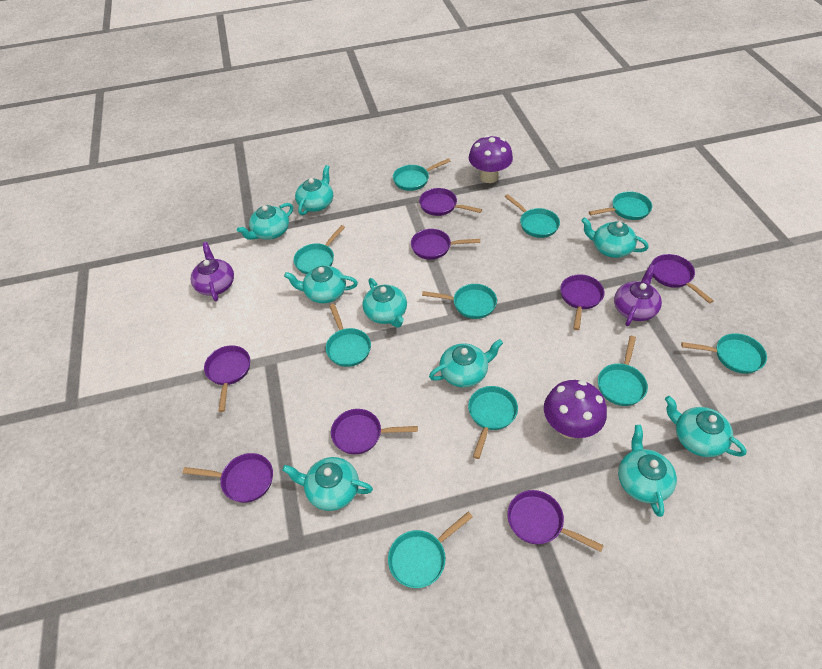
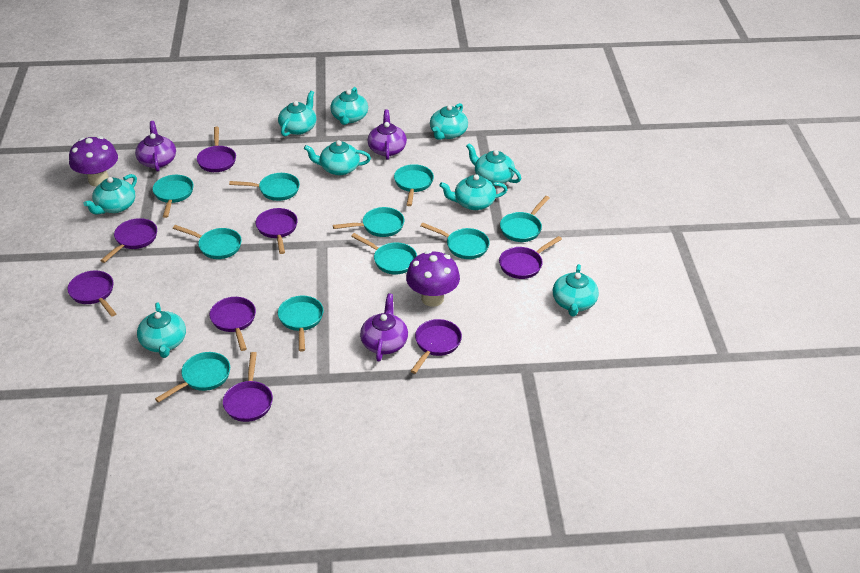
purple teapot: 2 -> 3

